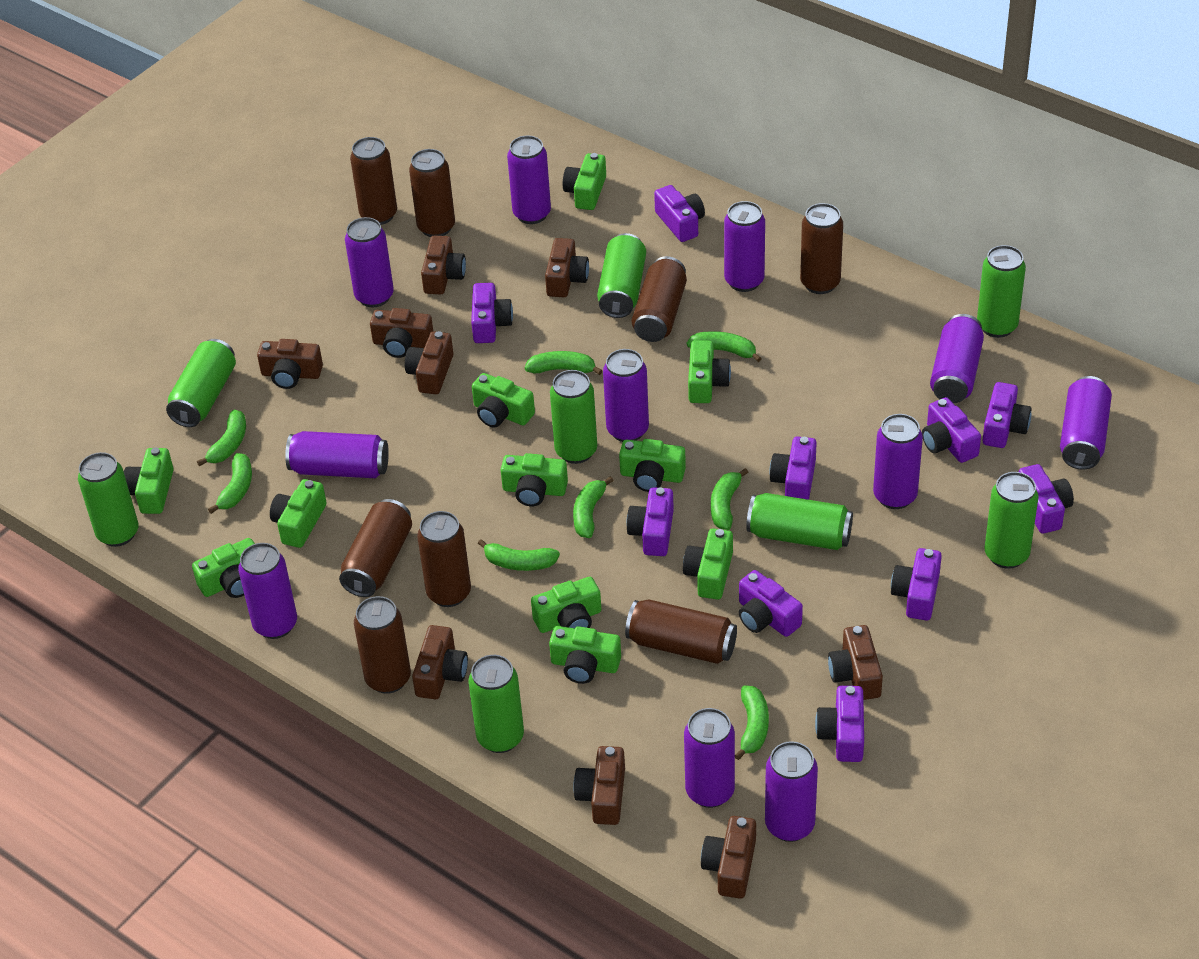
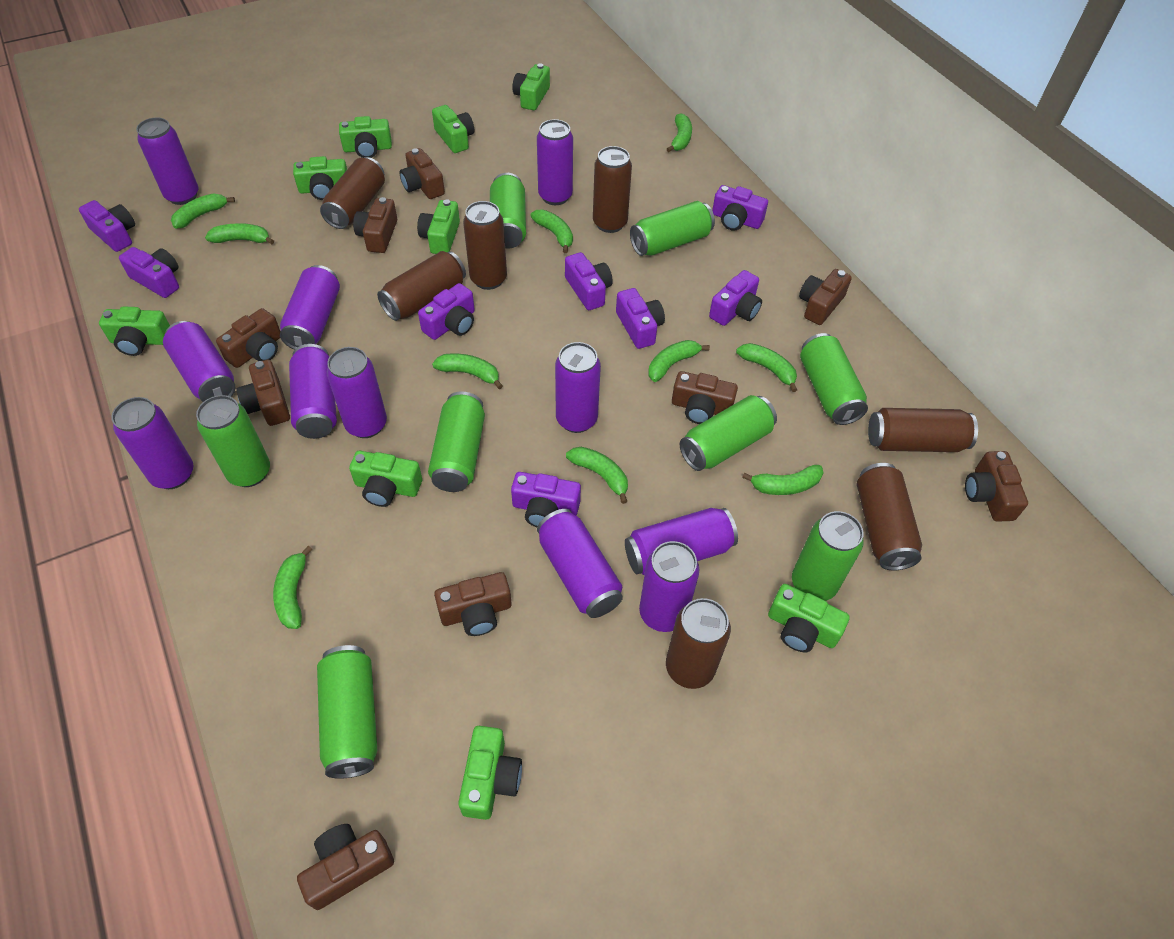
brown can: 8 -> 7
green banana: 8 -> 10
green camera: 11 -> 9
purple camera: 10 -> 8

